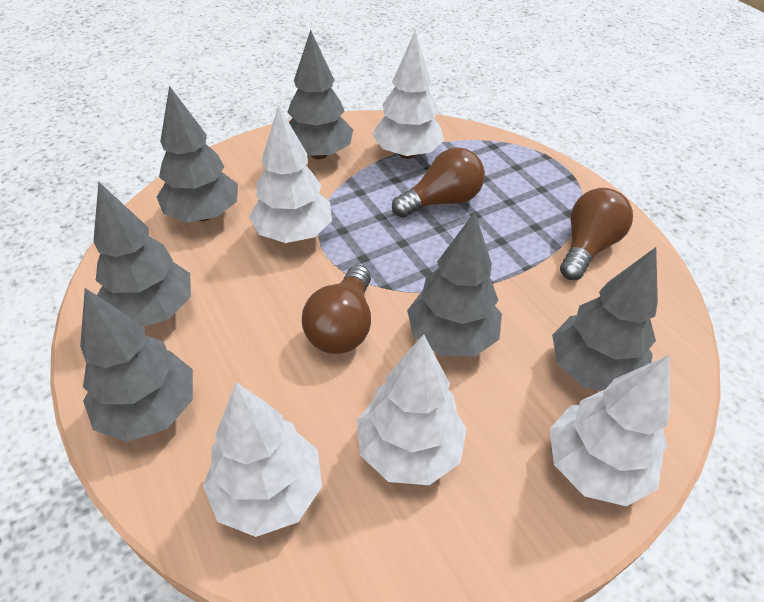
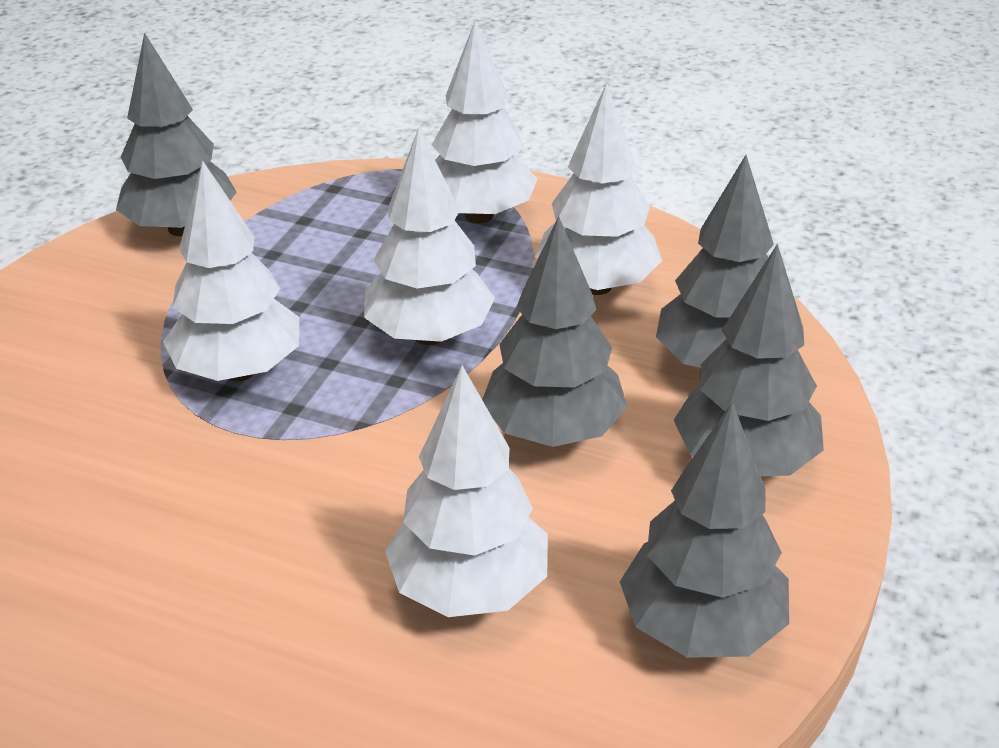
brown light bulb: 3 -> 0
grey tree: 6 -> 5

